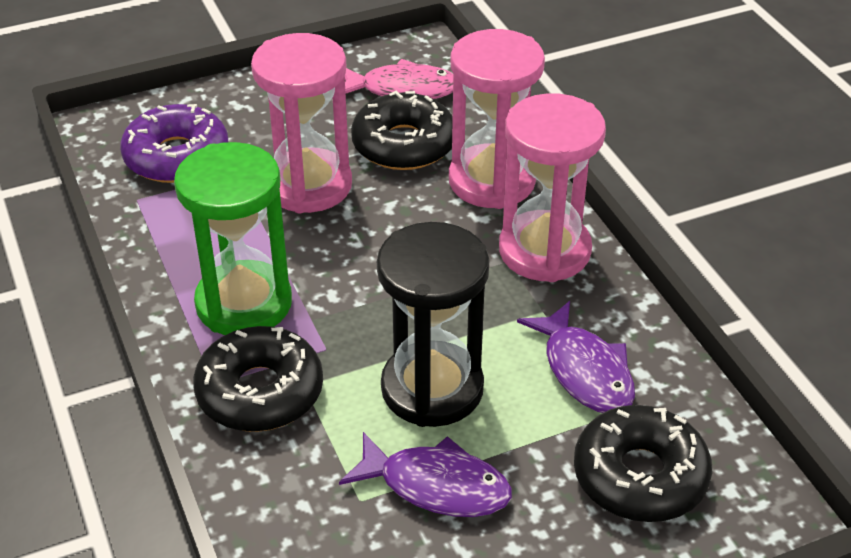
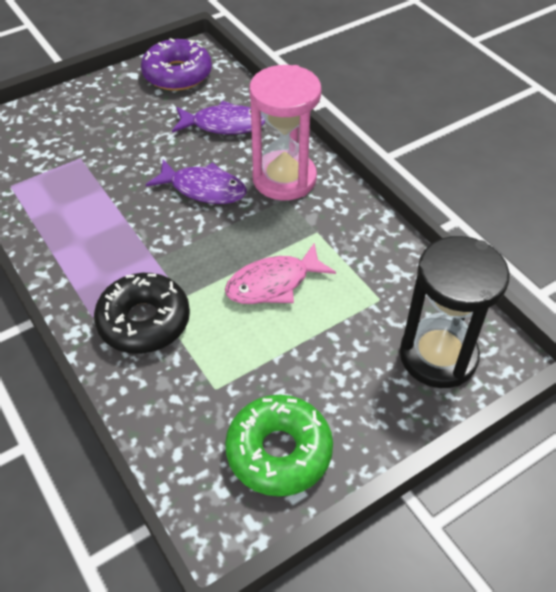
black donut: 3 -> 1
green donut: 0 -> 1
green hourglass: 1 -> 0
pink hourglass: 3 -> 1

